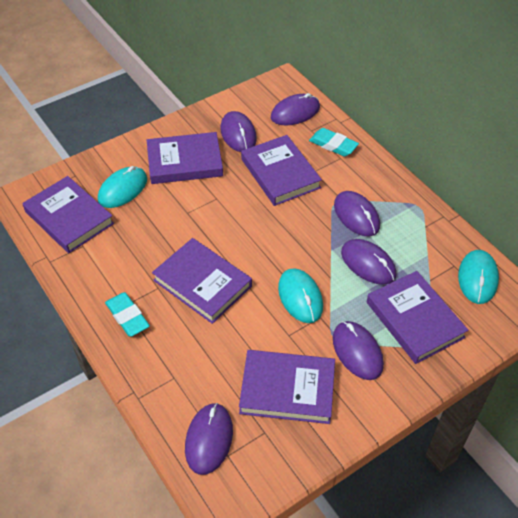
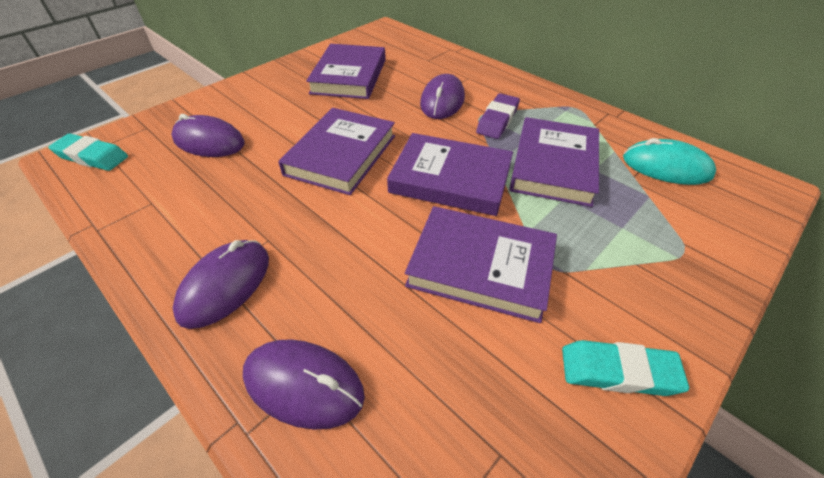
purple book: 6 -> 5
purple eraser: 0 -> 1
purple mouse: 6 -> 4
turquoise mouse: 3 -> 1

